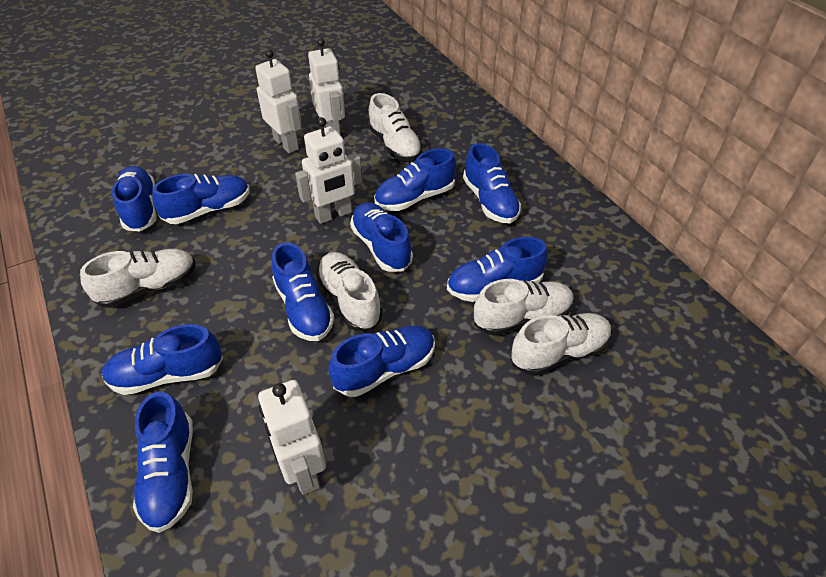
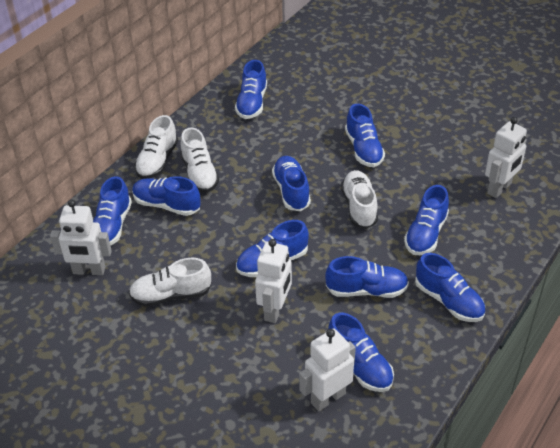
white shoe: 5 -> 4

